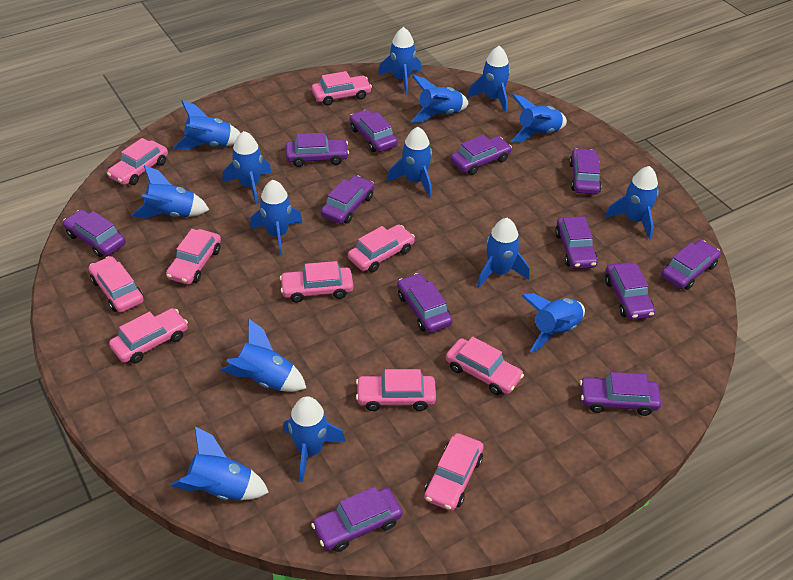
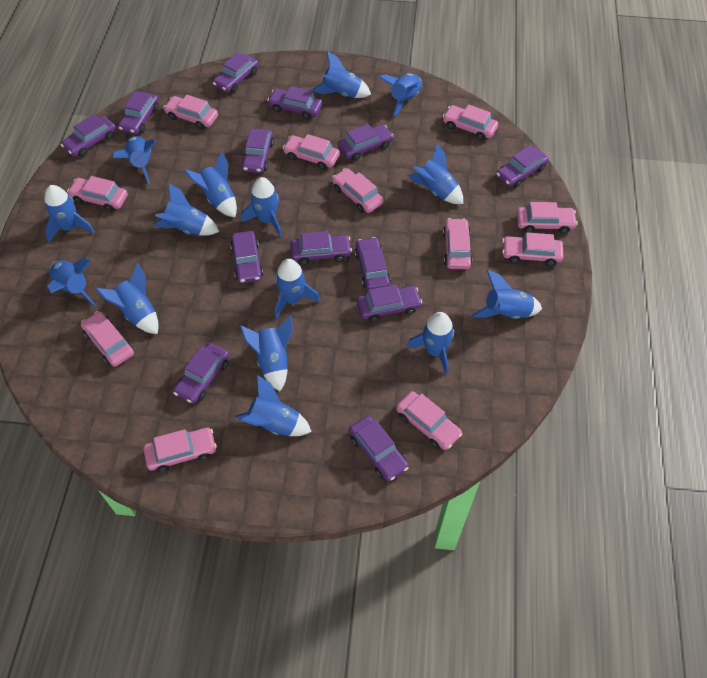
pink car: 10 -> 11
purple car: 12 -> 13

